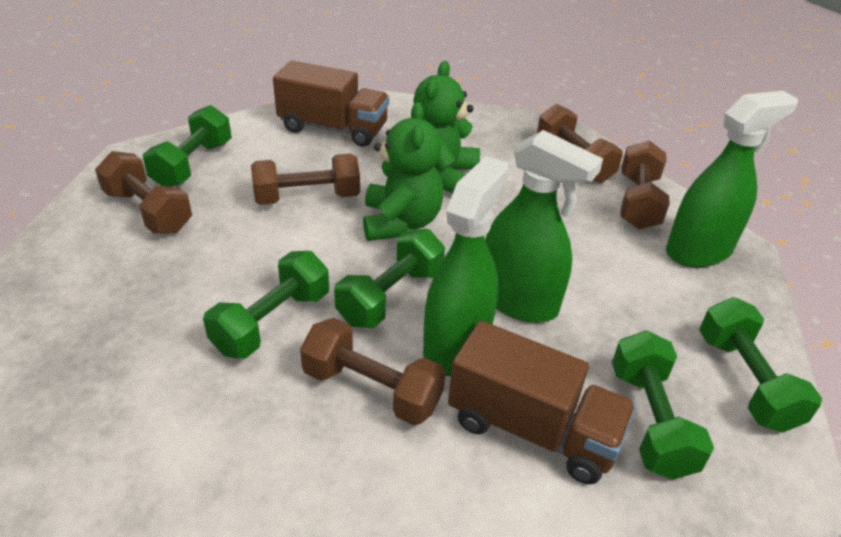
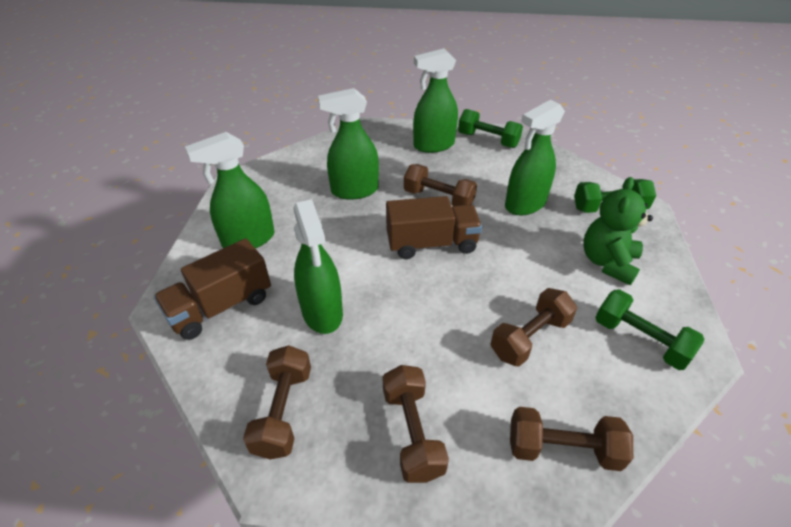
green dumbbell: 5 -> 3
green spray bottle: 3 -> 5
green teddy bear: 2 -> 1

